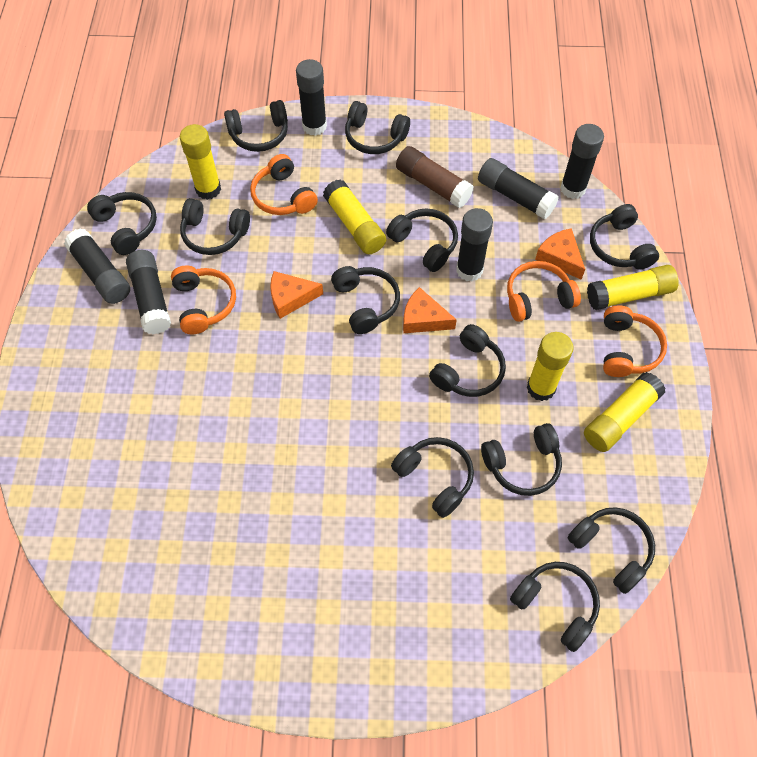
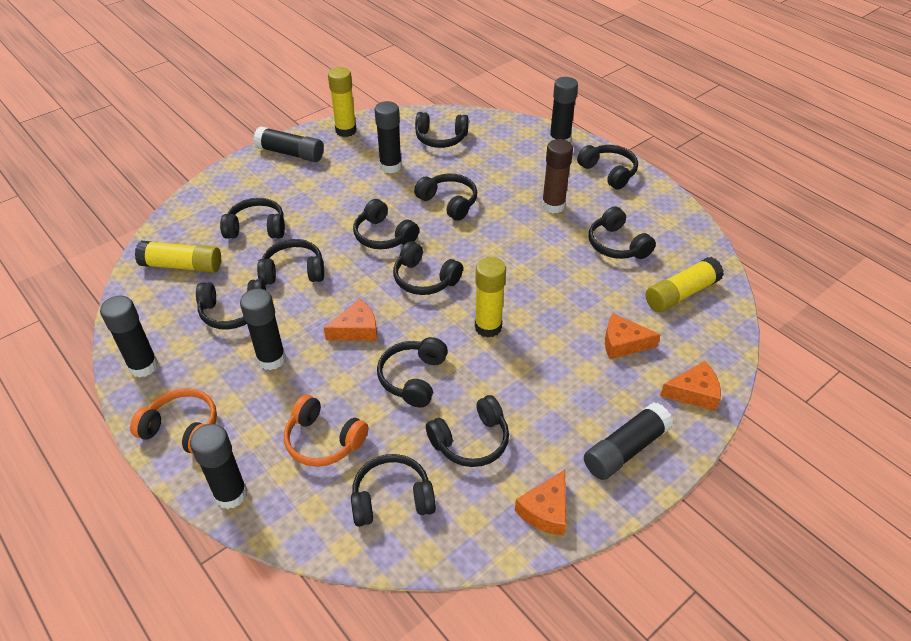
black glue stick: 6 -> 7
orange cheese: 3 -> 4
orange headphones: 4 -> 2
yellow glue stick: 5 -> 4

